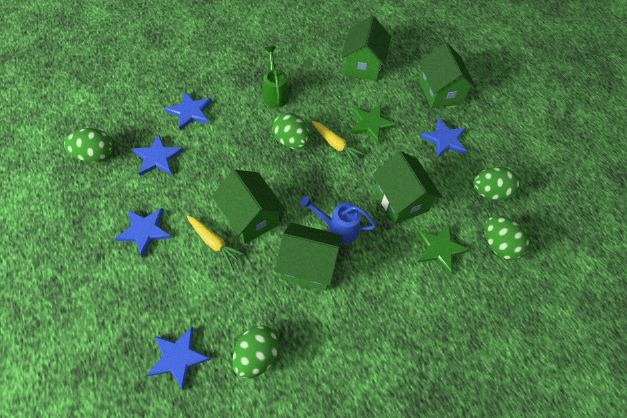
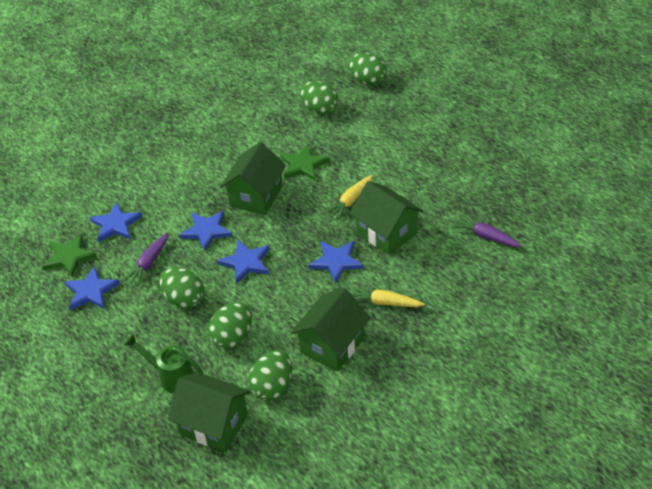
blue watering can: 1 -> 0
green house: 5 -> 4
purple carrot: 0 -> 2

